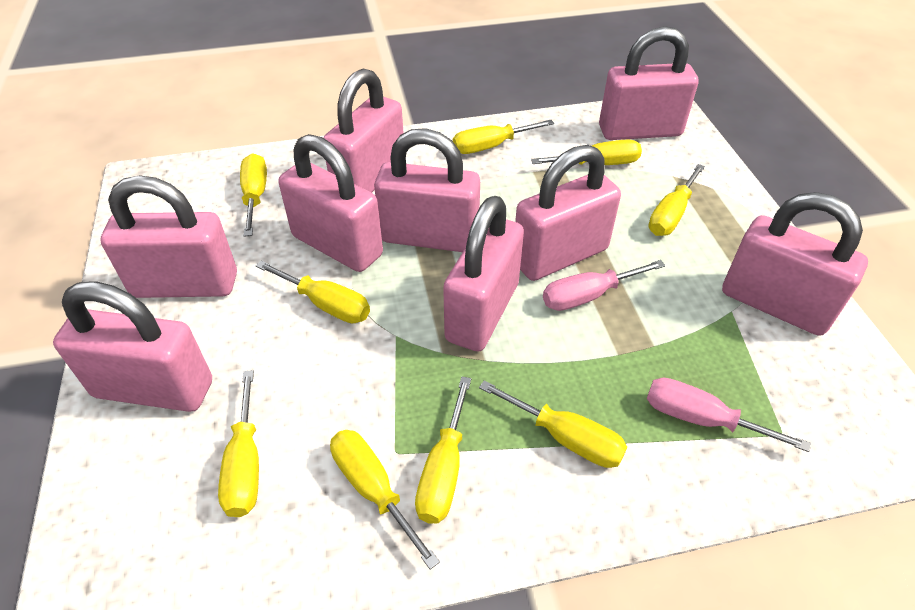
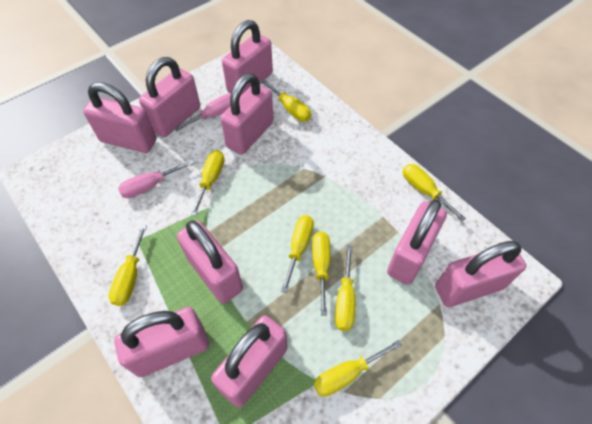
yellow screwdriver: 9 -> 8

